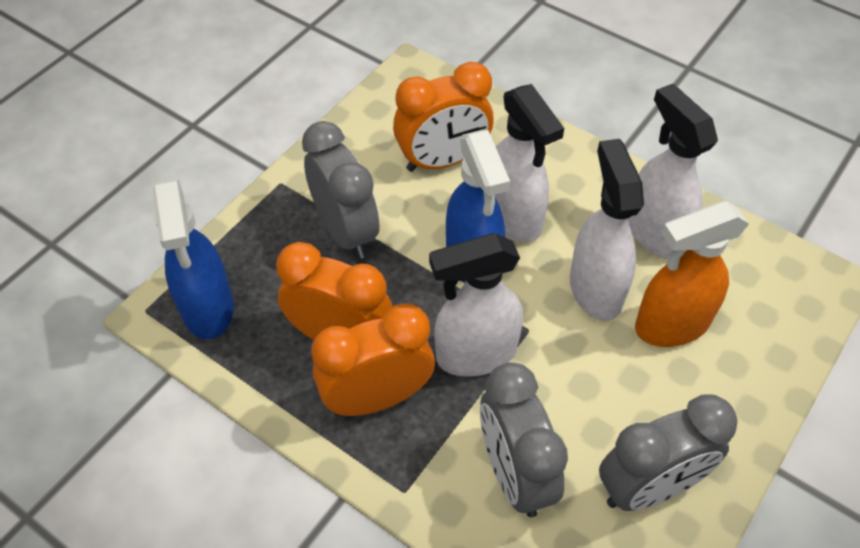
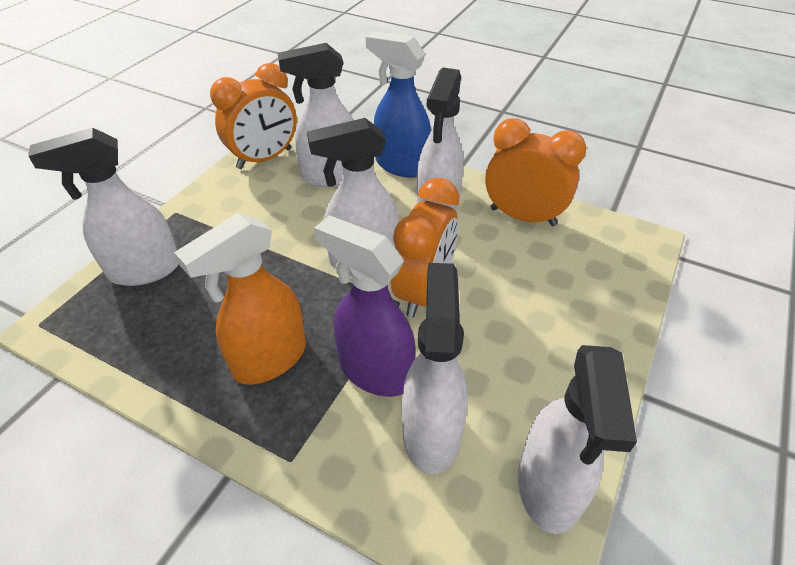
blue spray bottle: 2 -> 1
grey clock: 3 -> 0
purple spray bottle: 0 -> 1
white spray bottle: 4 -> 6

